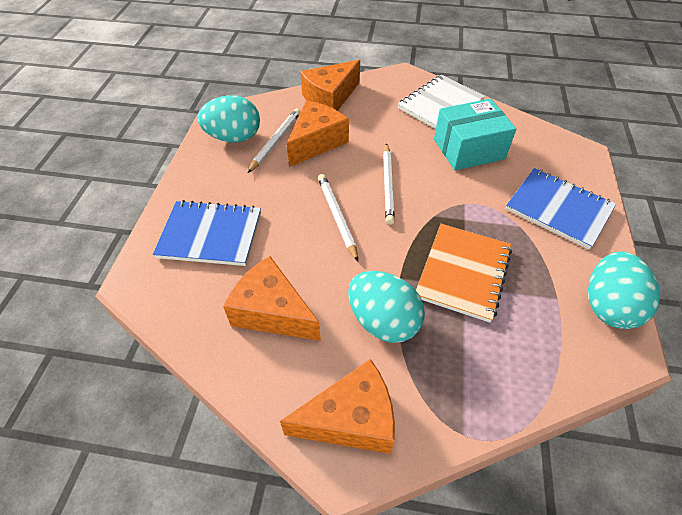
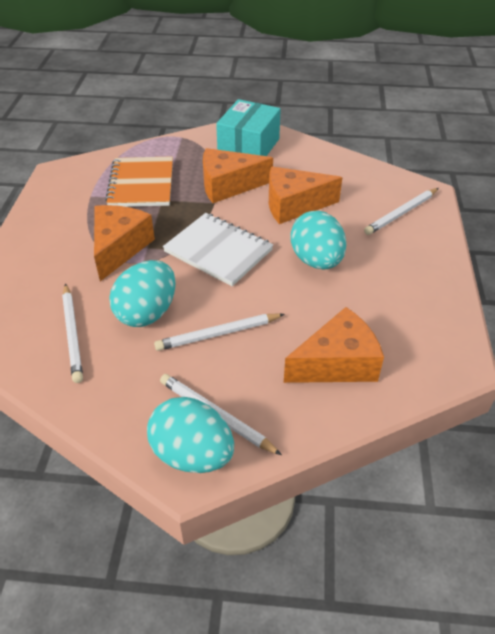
blue notebook: 2 -> 0
white pencil: 3 -> 4

